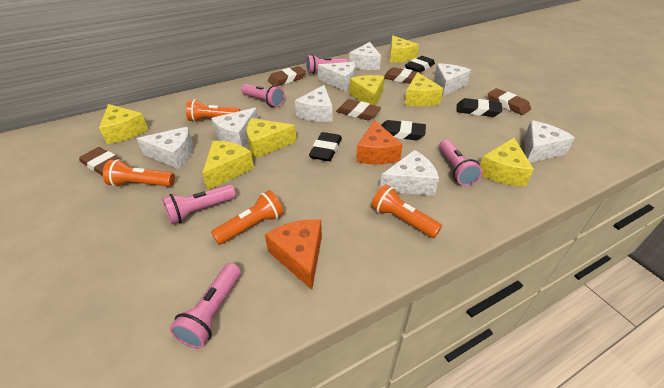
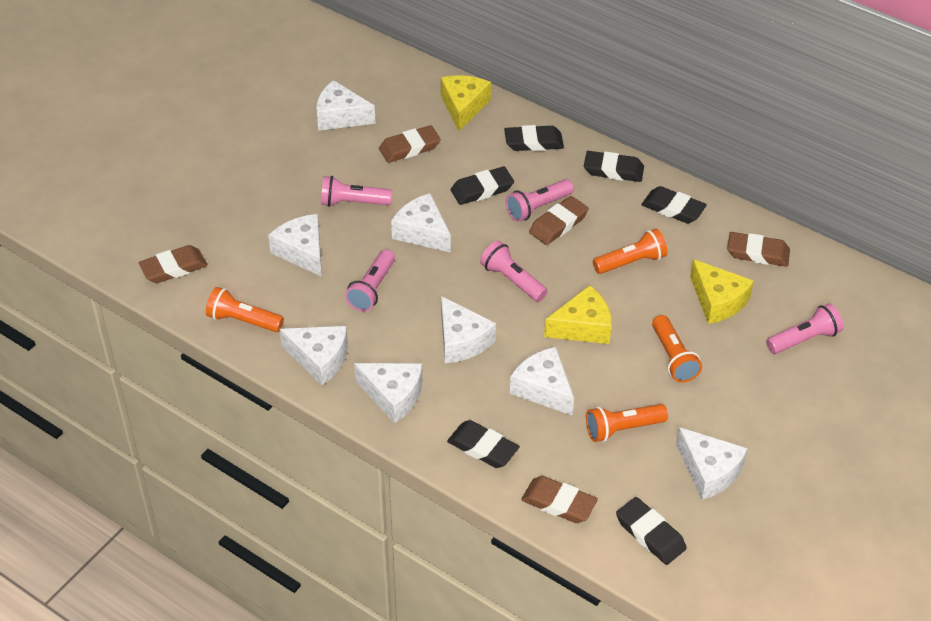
black eraser: 4 -> 6
orange cheese: 2 -> 0
yellow cheese: 7 -> 3

